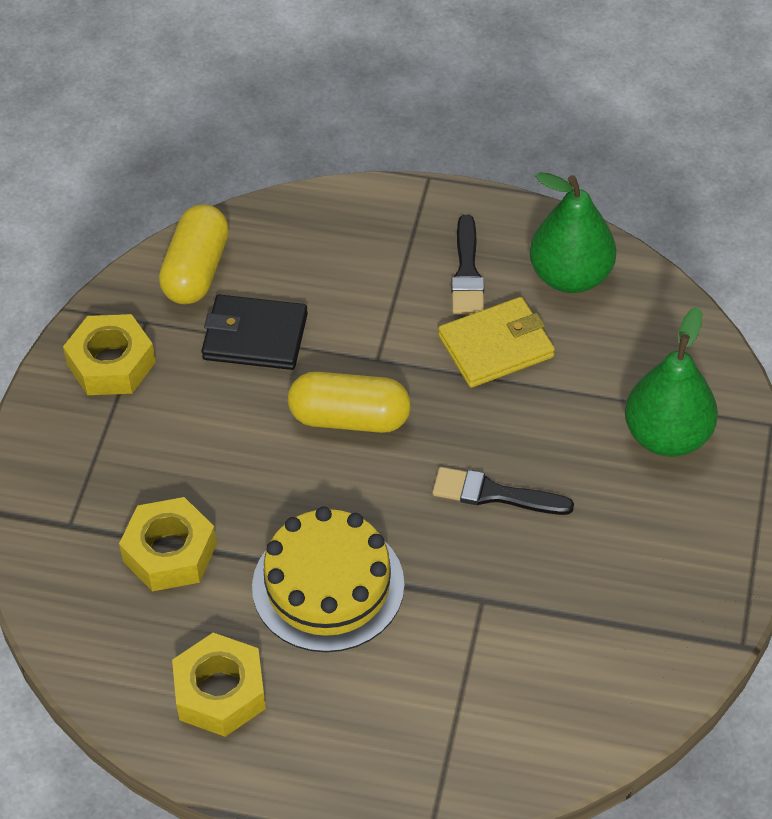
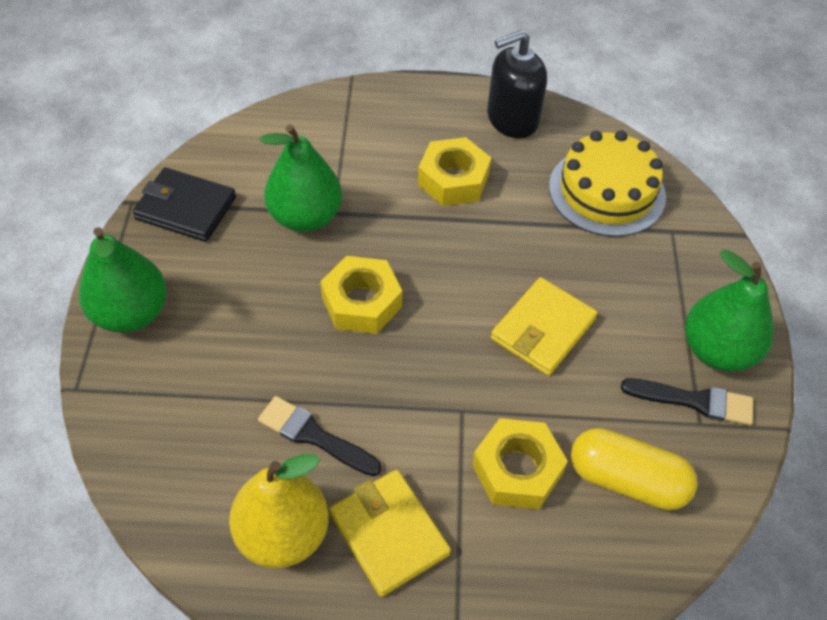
black soap dispenser: 0 -> 1
green pear: 2 -> 3
yellow capsule: 2 -> 1
yellow pear: 0 -> 1
yellow wallet: 1 -> 2

